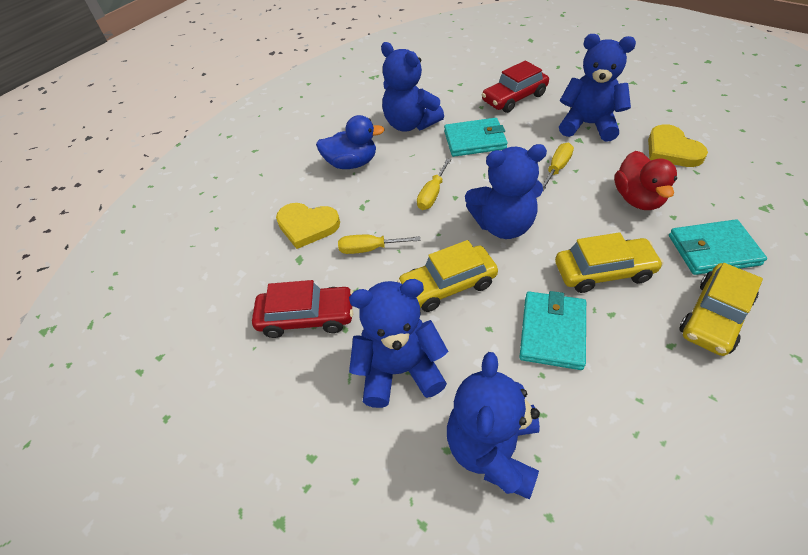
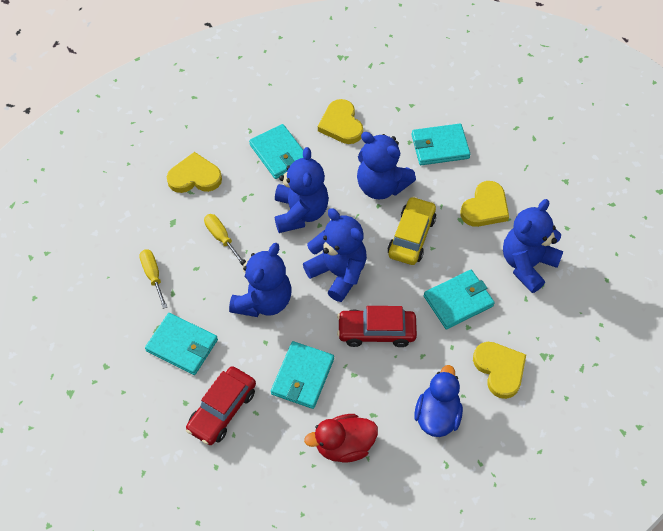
turquoise wallet: 3 -> 5
yellow car: 3 -> 1
yellow heart: 2 -> 4
yellow screwdriver: 3 -> 2

